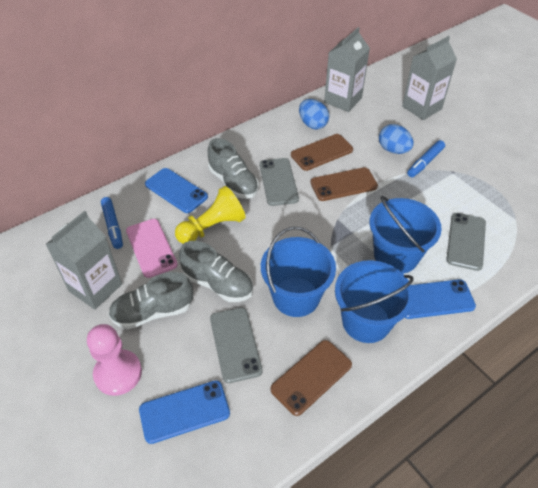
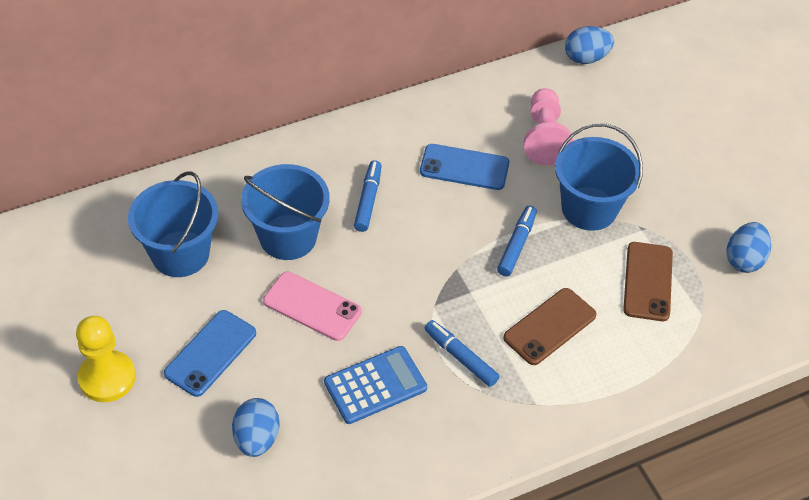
blue calculator: 0 -> 1
blue egg: 2 -> 3
blue marker: 2 -> 3
blue phone: 3 -> 2
brown phone: 3 -> 2
grey carton: 3 -> 0
grey phone: 3 -> 0
grey shoe: 3 -> 0

